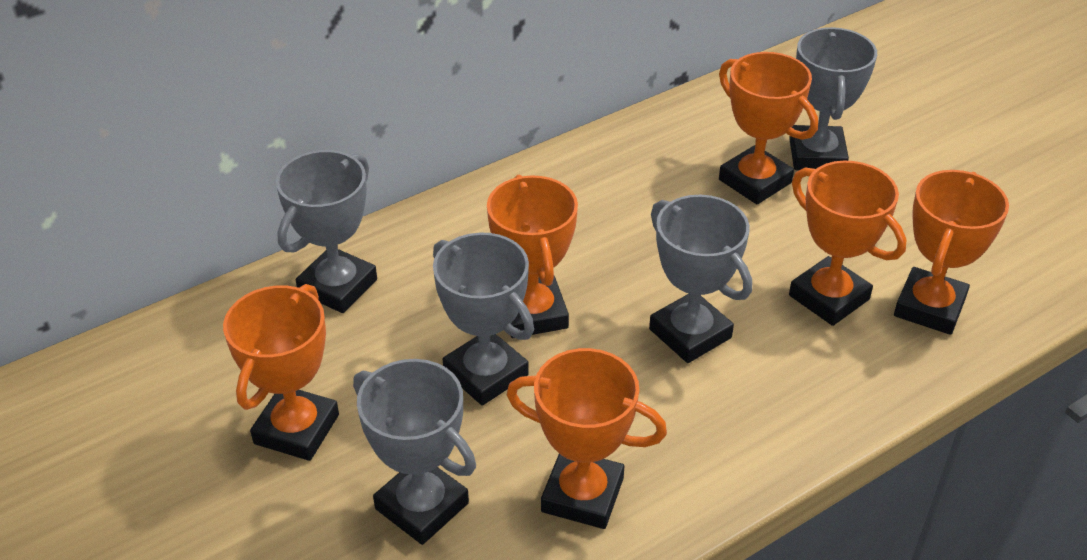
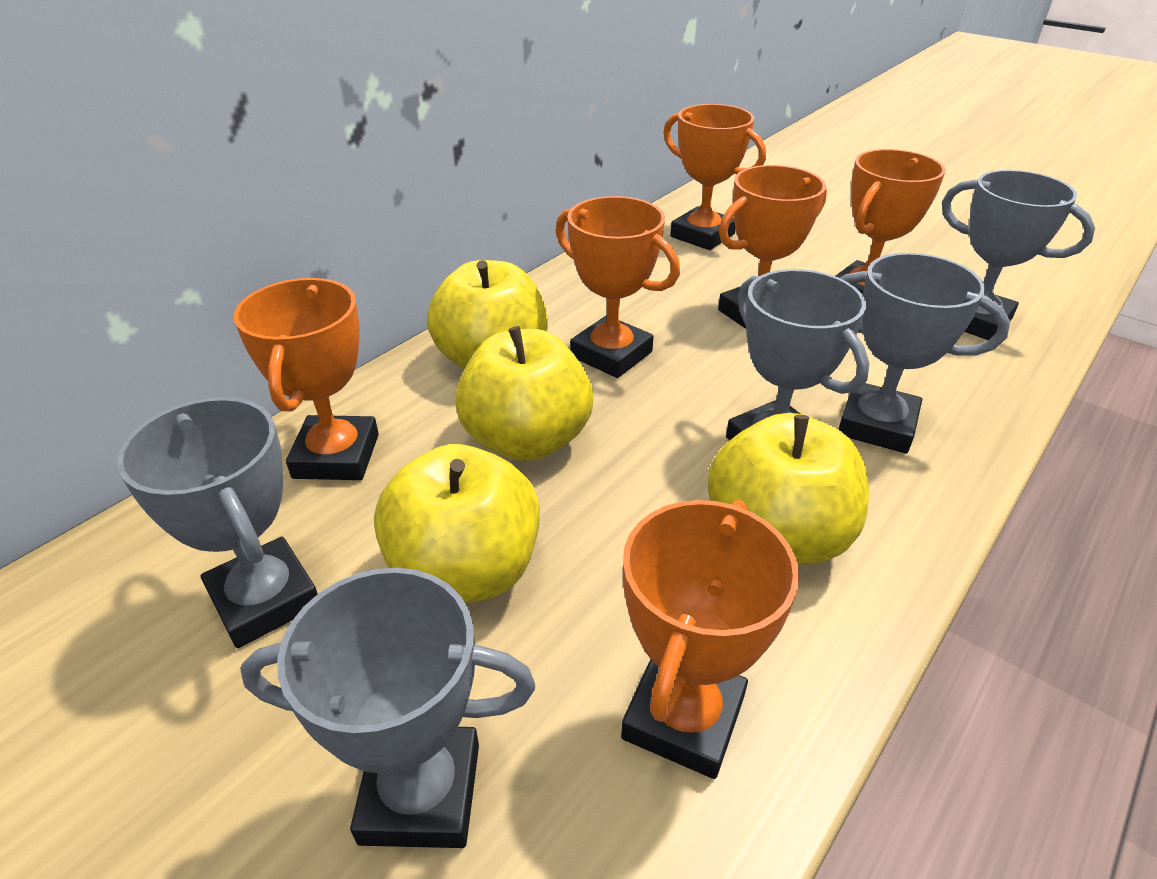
yellow apple: 0 -> 4

